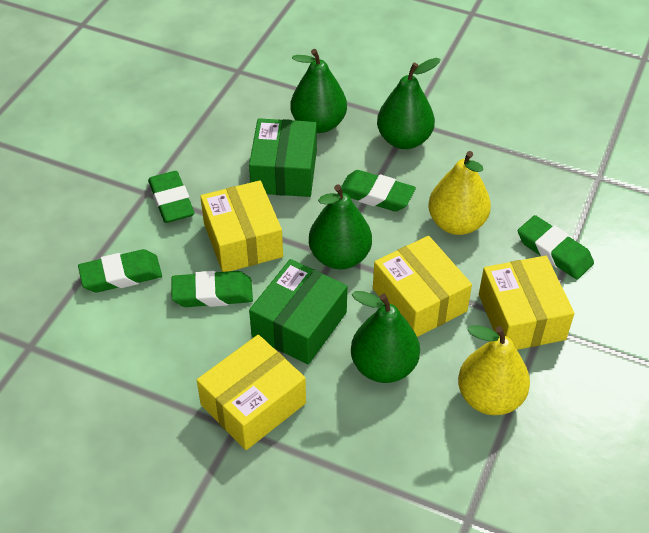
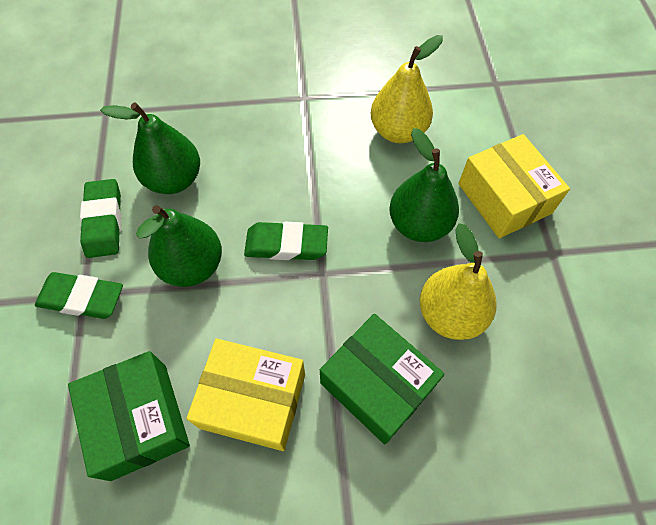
green eraser: 5 -> 3
green pear: 4 -> 3
yellow box: 4 -> 2

